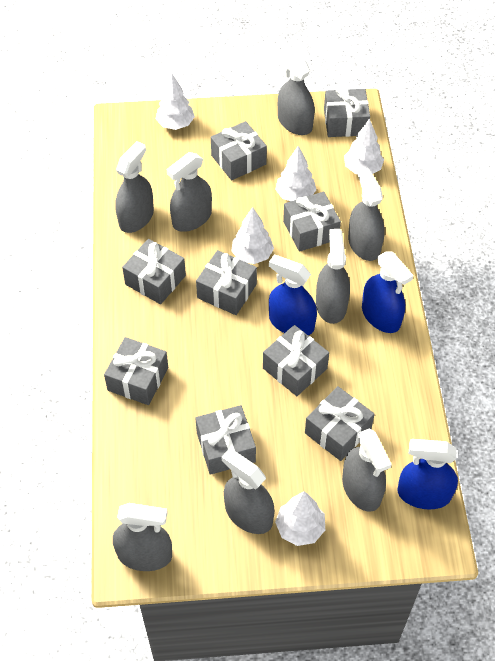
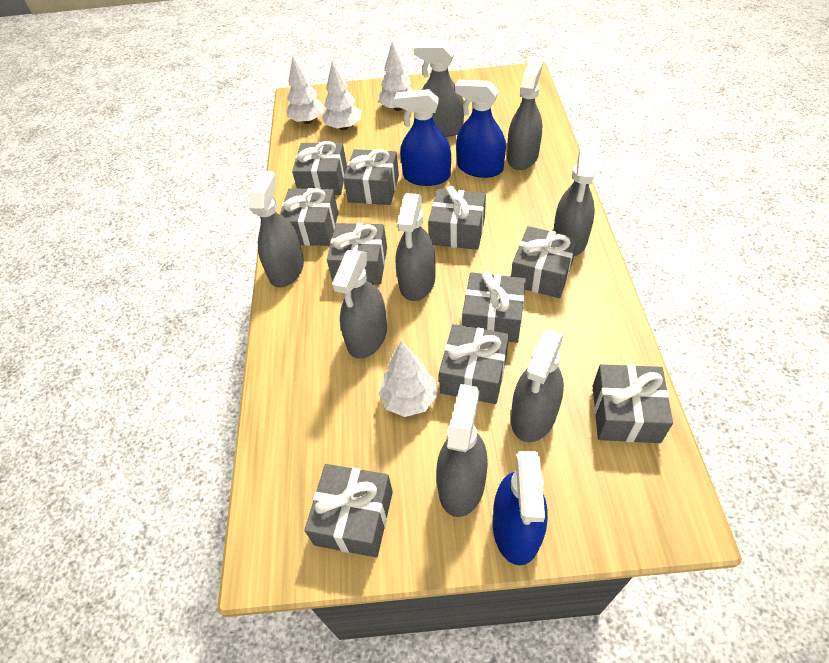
grey gift: 9 -> 10
white tree: 5 -> 4

